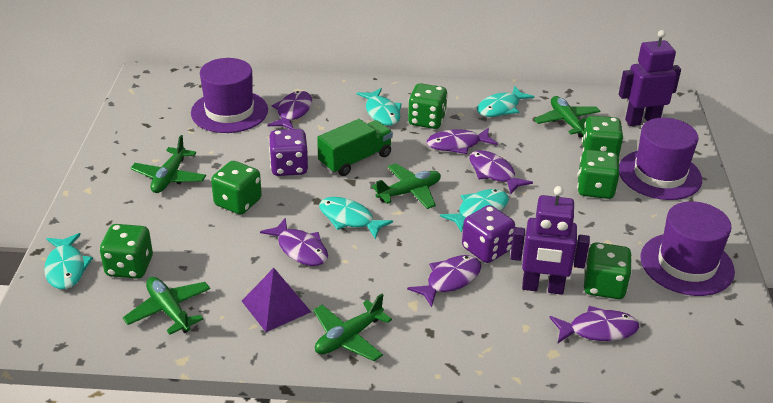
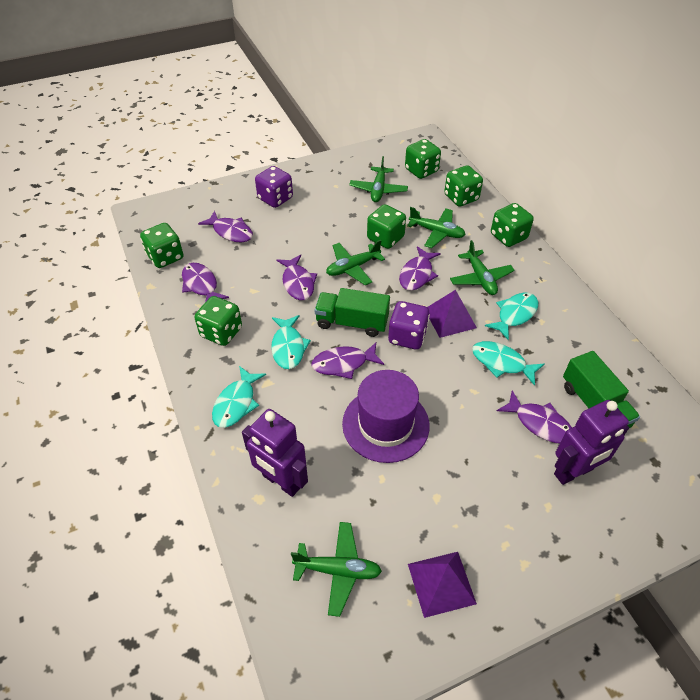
green truck: 1 -> 2
purple hat: 3 -> 1
purple pyramid: 1 -> 2
turquoise fish: 5 -> 4

